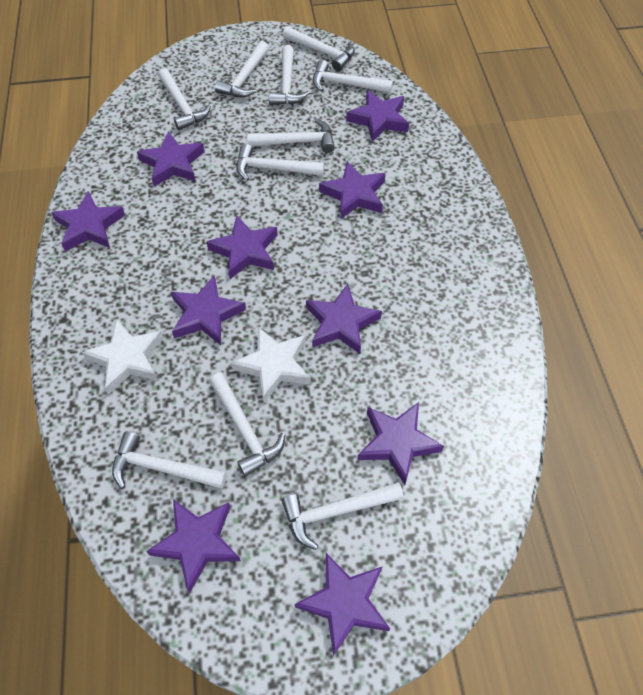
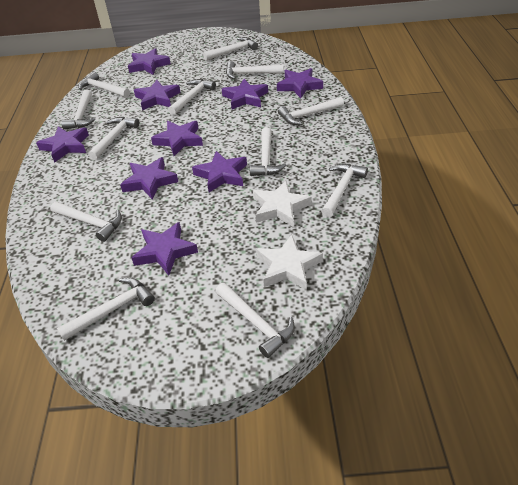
purple star: 10 -> 9
white hammer: 10 -> 12

